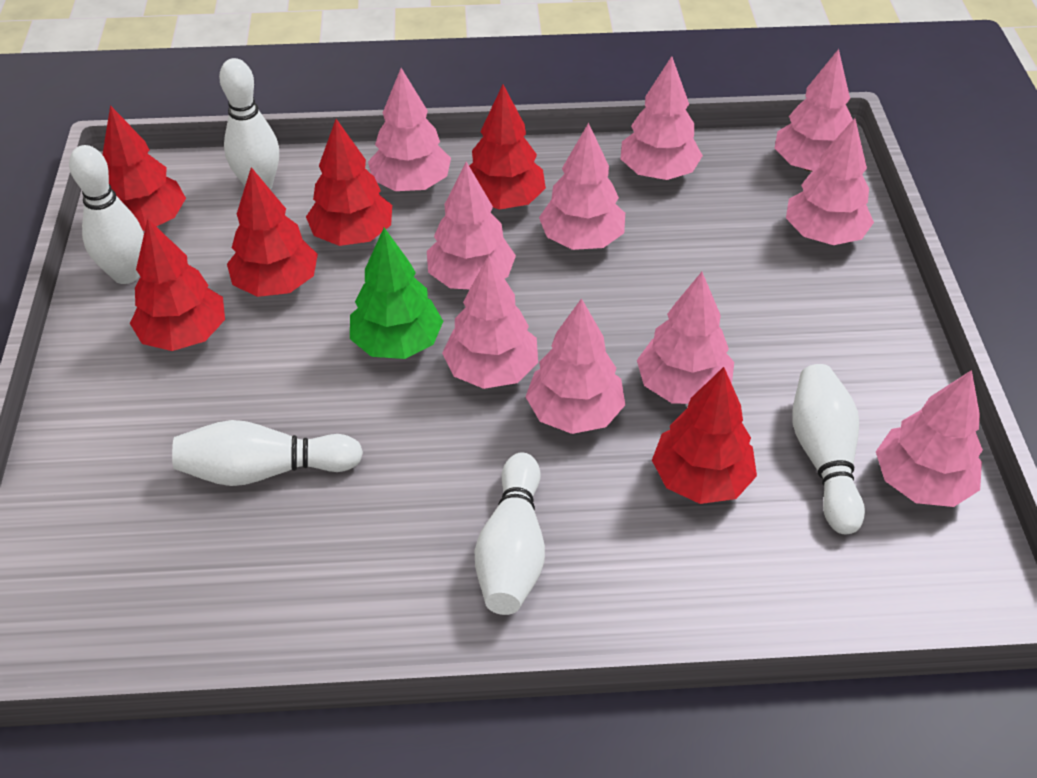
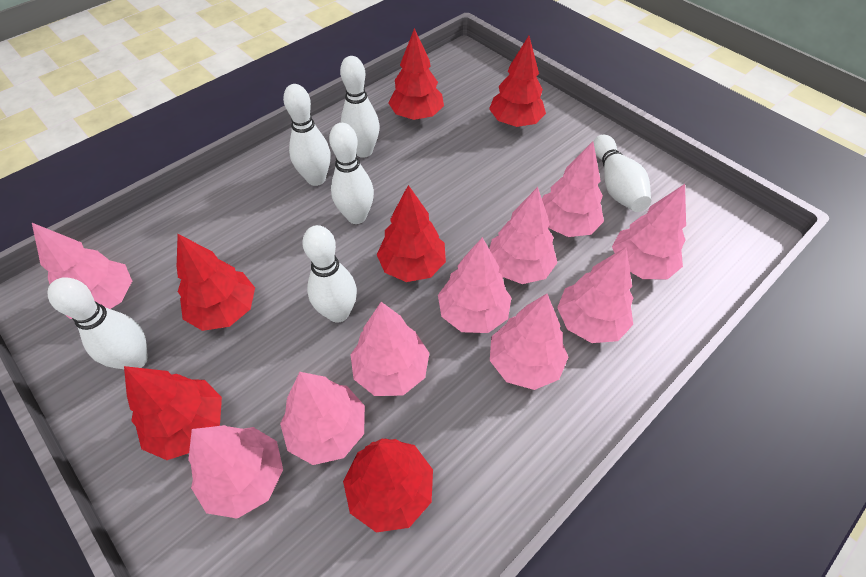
green tree: 1 -> 0
white bowling pin: 5 -> 6

